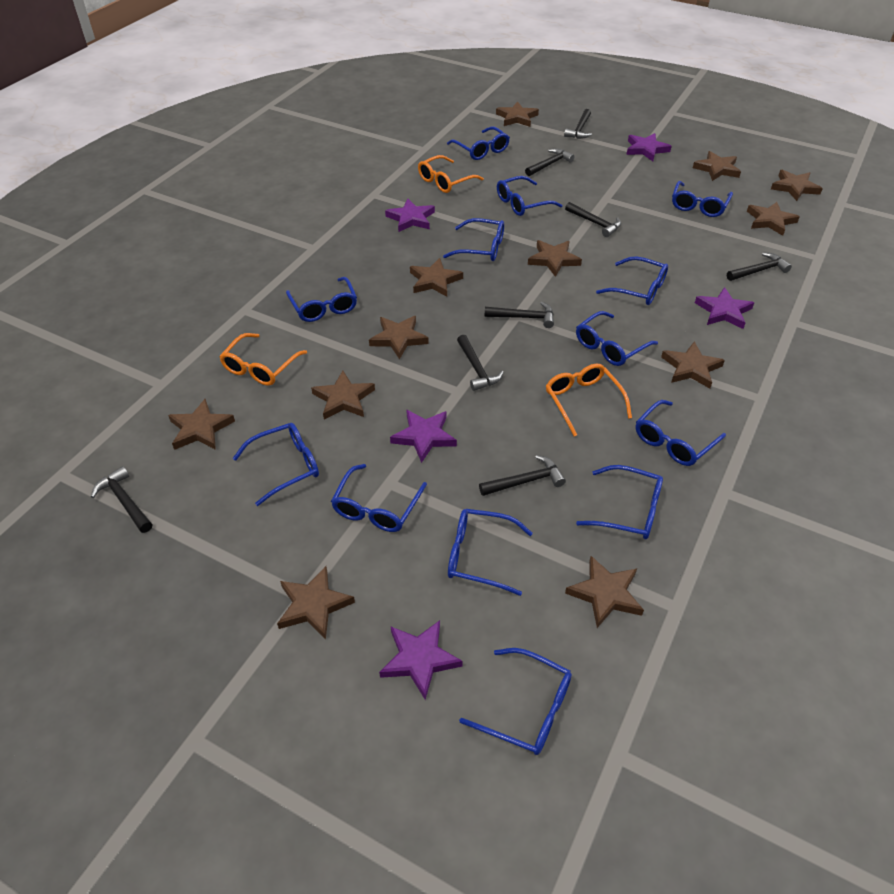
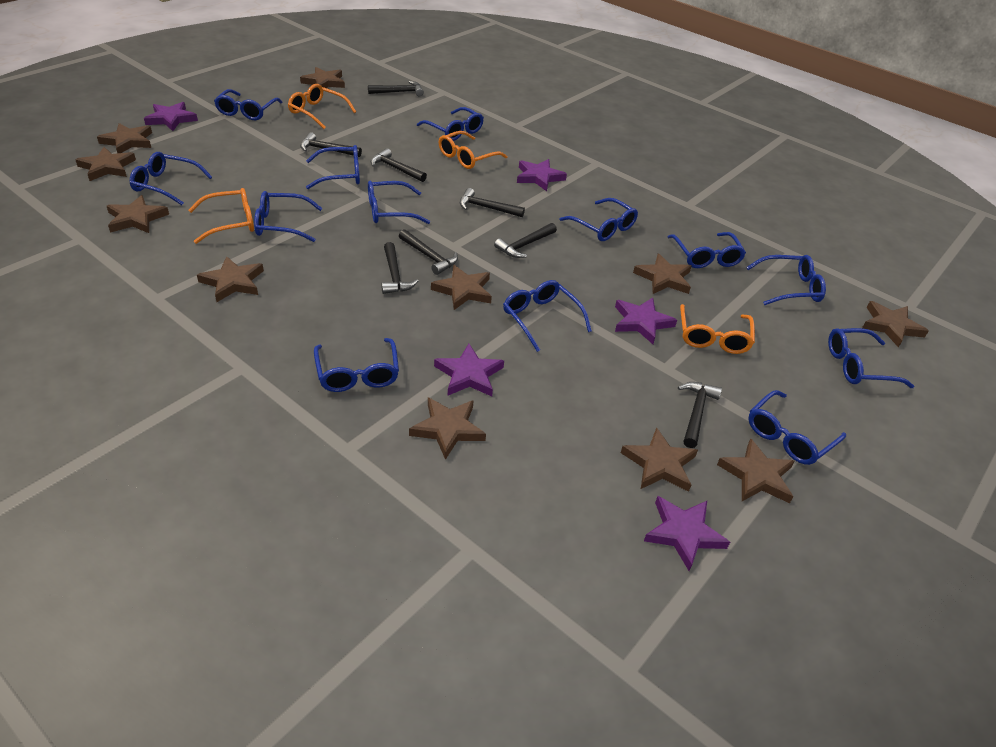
brown star: 12 -> 11
orange glasses: 3 -> 4

